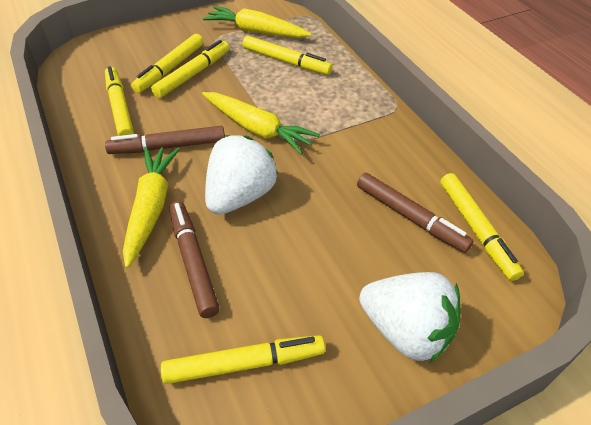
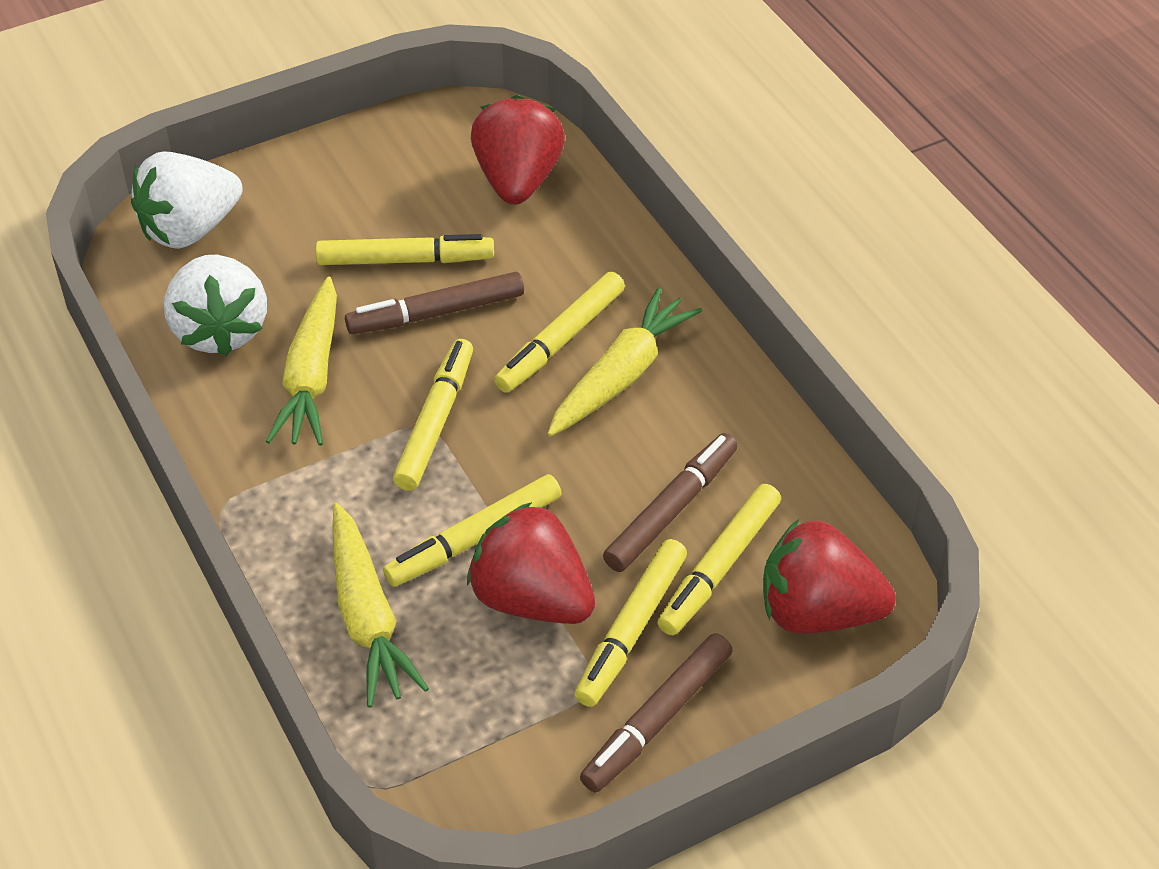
red strawberry: 0 -> 3

